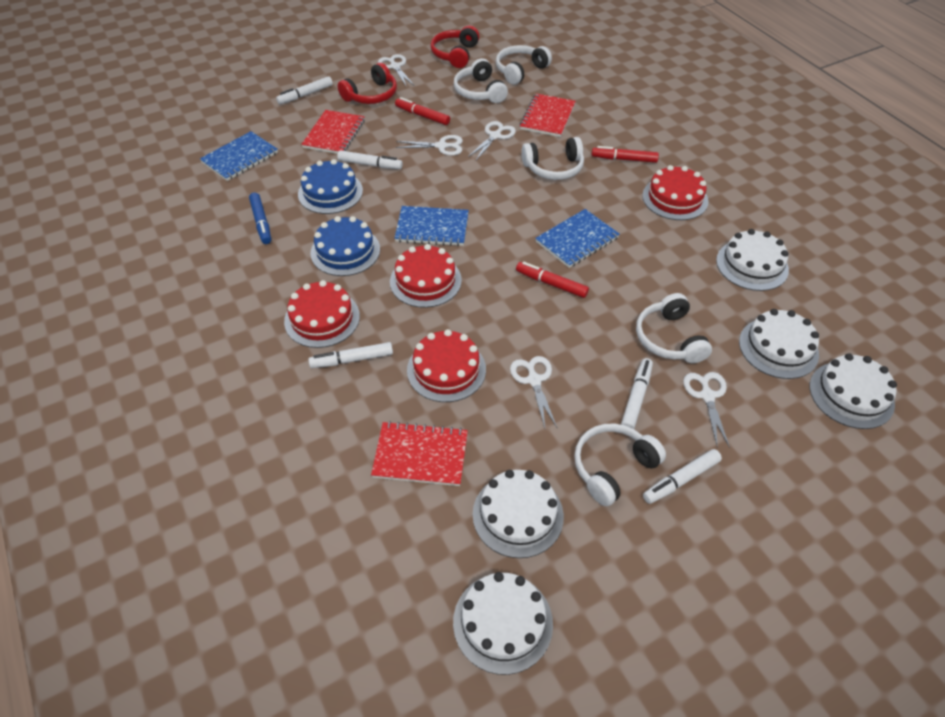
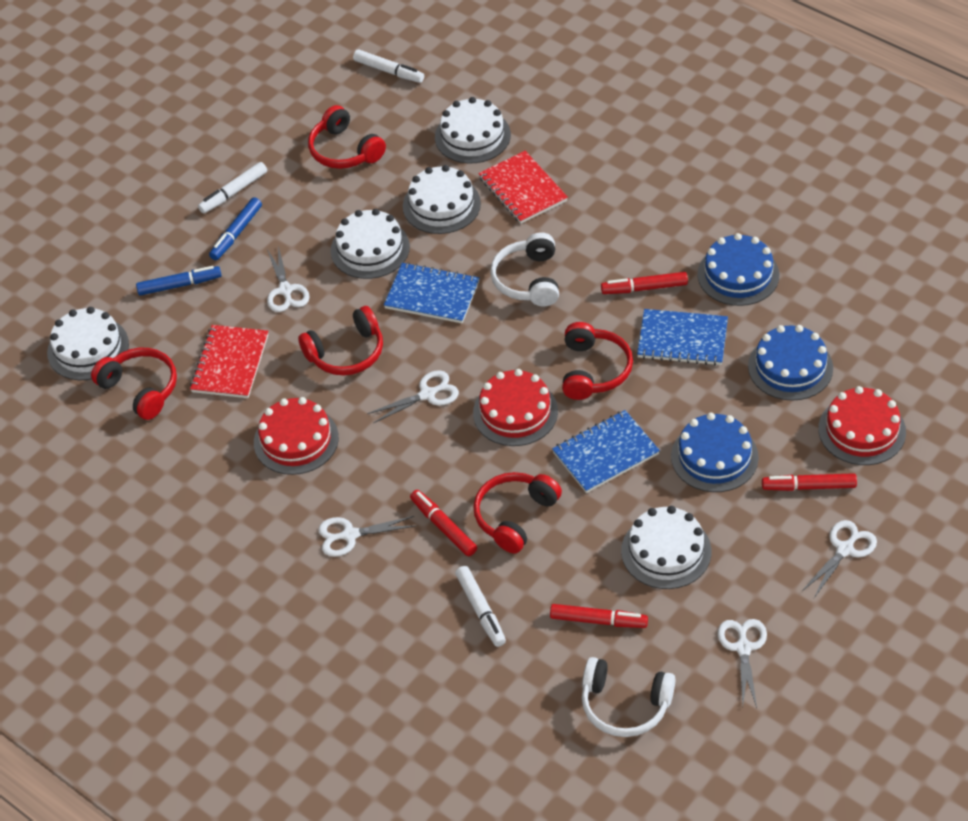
blue cake: 2 -> 3
blue marker: 1 -> 2
red cake: 4 -> 3
red headphones: 2 -> 5
red marker: 3 -> 4
red notebook: 3 -> 2
white headphones: 5 -> 2
white marker: 5 -> 3

